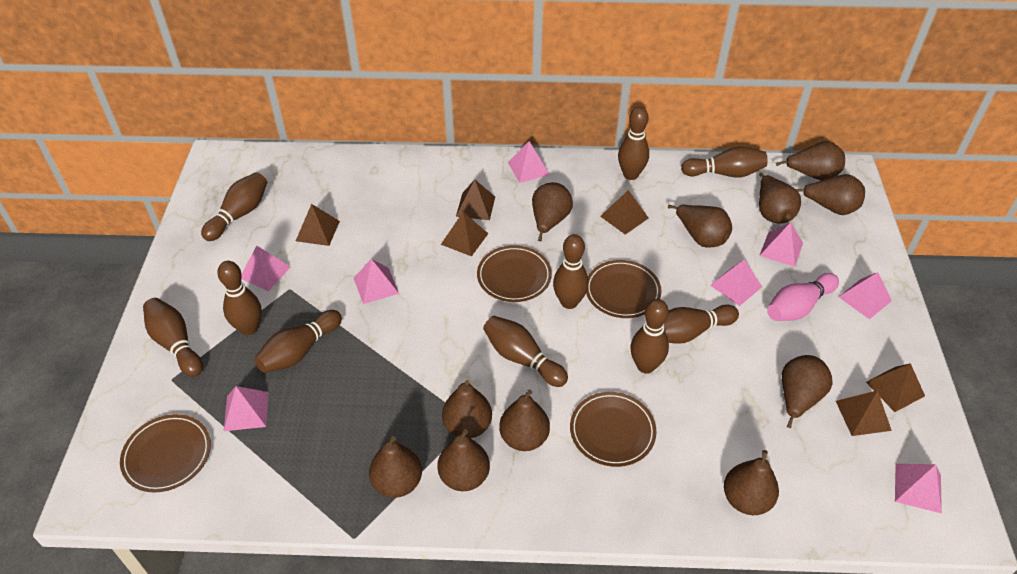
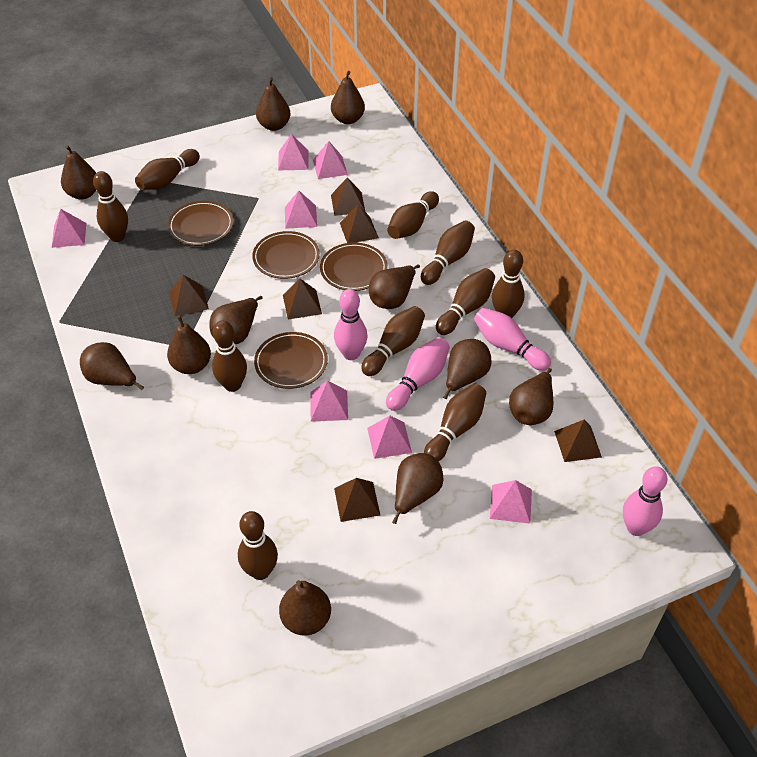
pink bowling pin: 1 -> 4
pink pyramid: 8 -> 7

